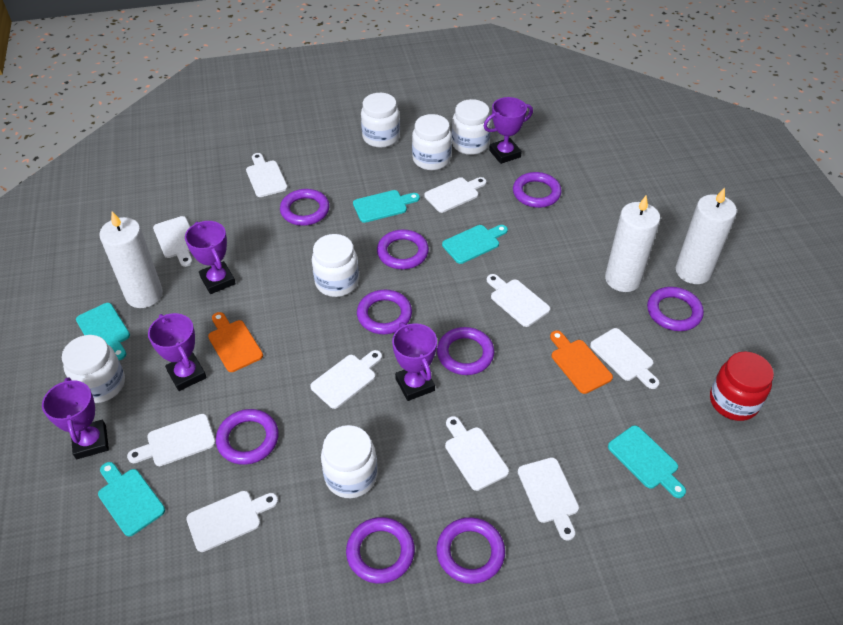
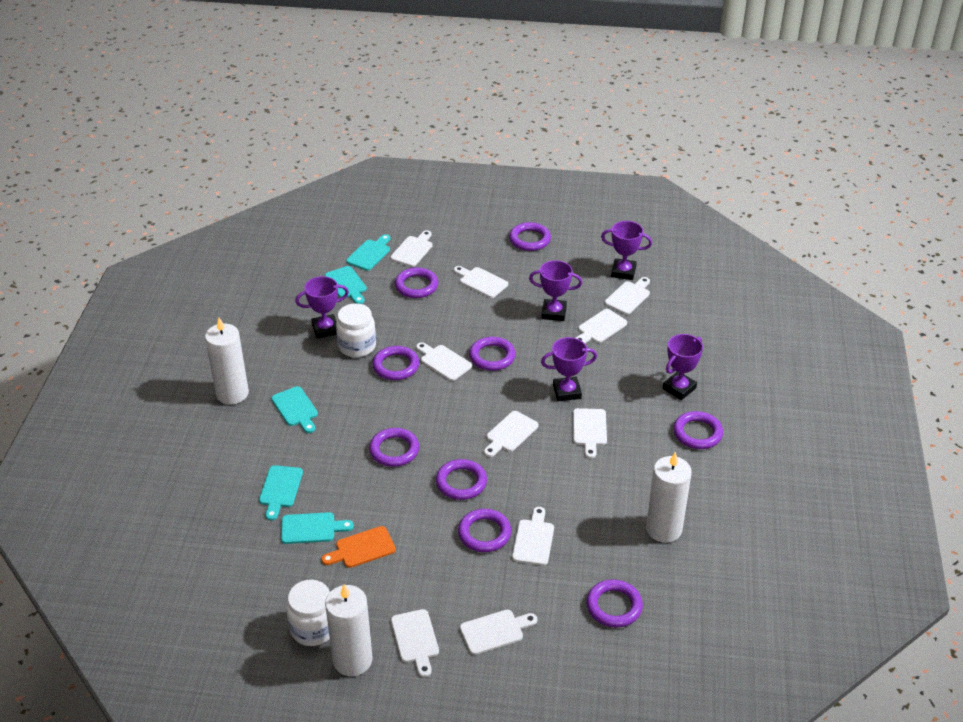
orange cutting board: 2 -> 1
red jar: 1 -> 0
white jar: 6 -> 2

